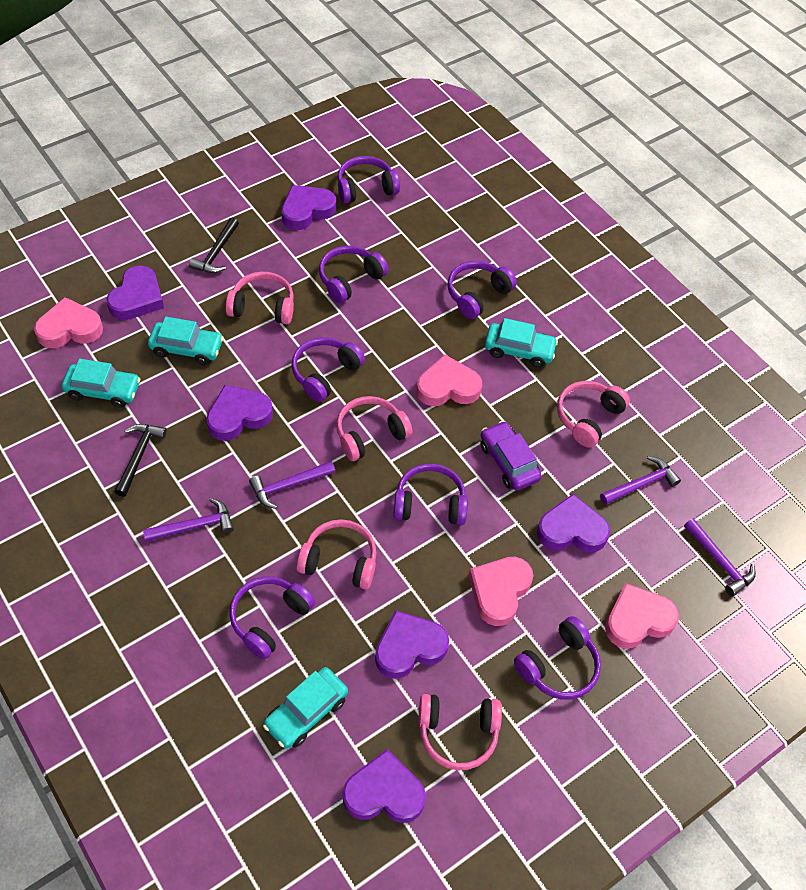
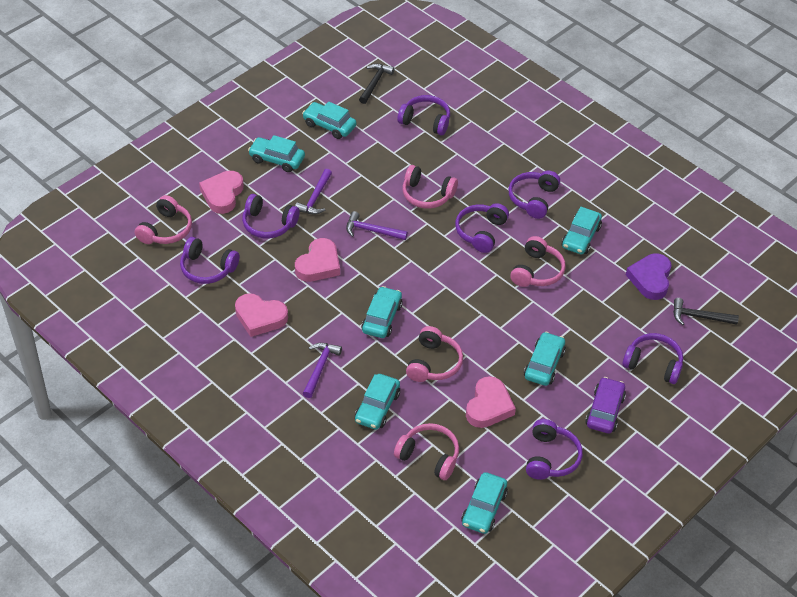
purple hammer: 4 -> 3
purple heart: 6 -> 1
turquoise car: 4 -> 7

